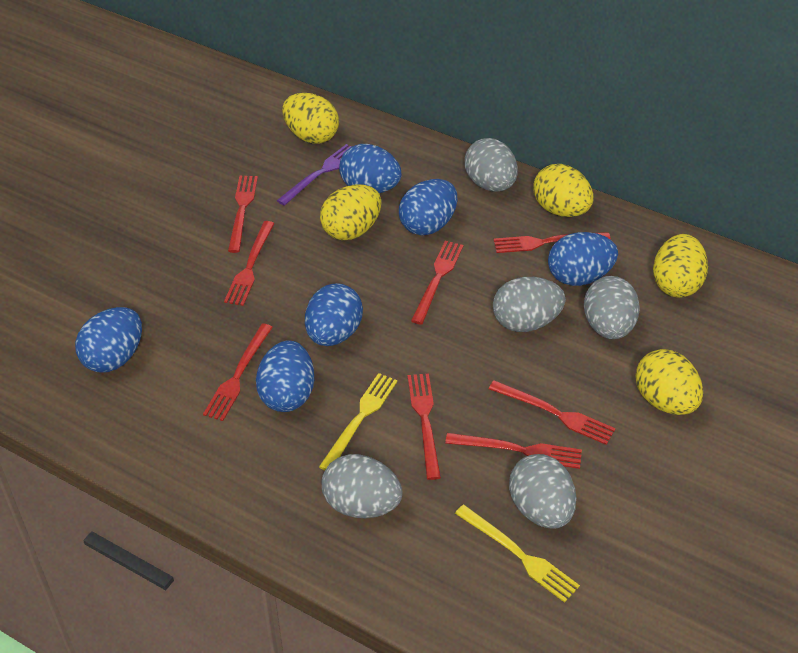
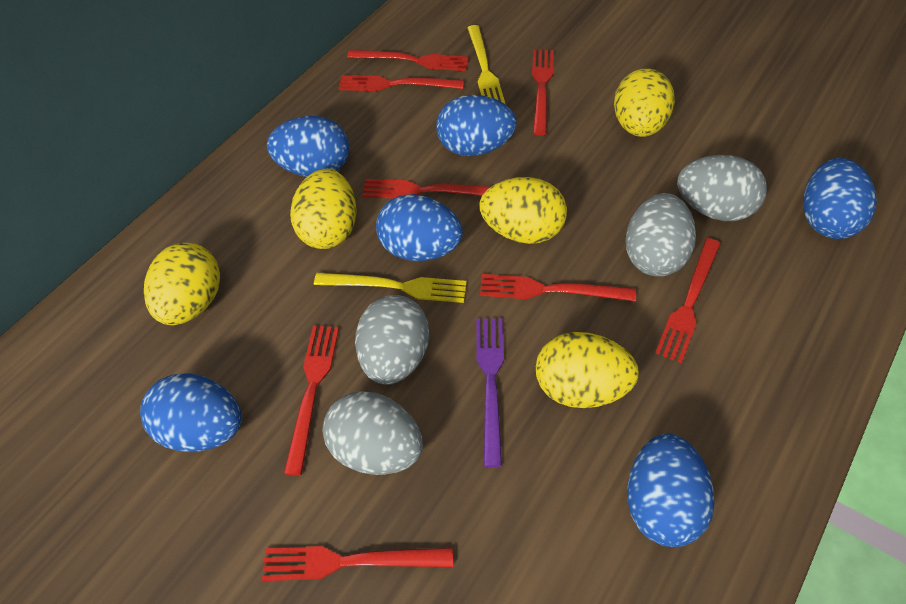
grey egg: 5 -> 4

